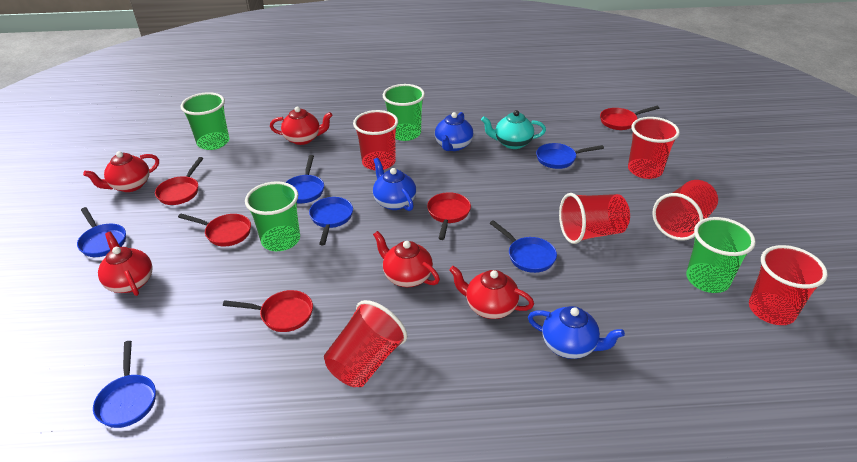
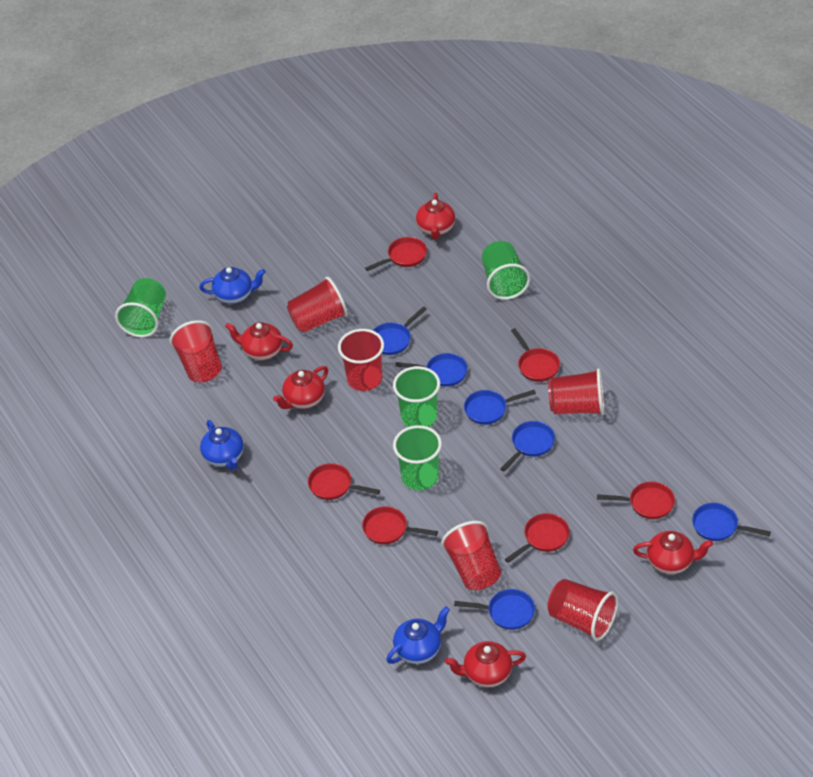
red pan: 5 -> 6
turquoise teapot: 1 -> 0

